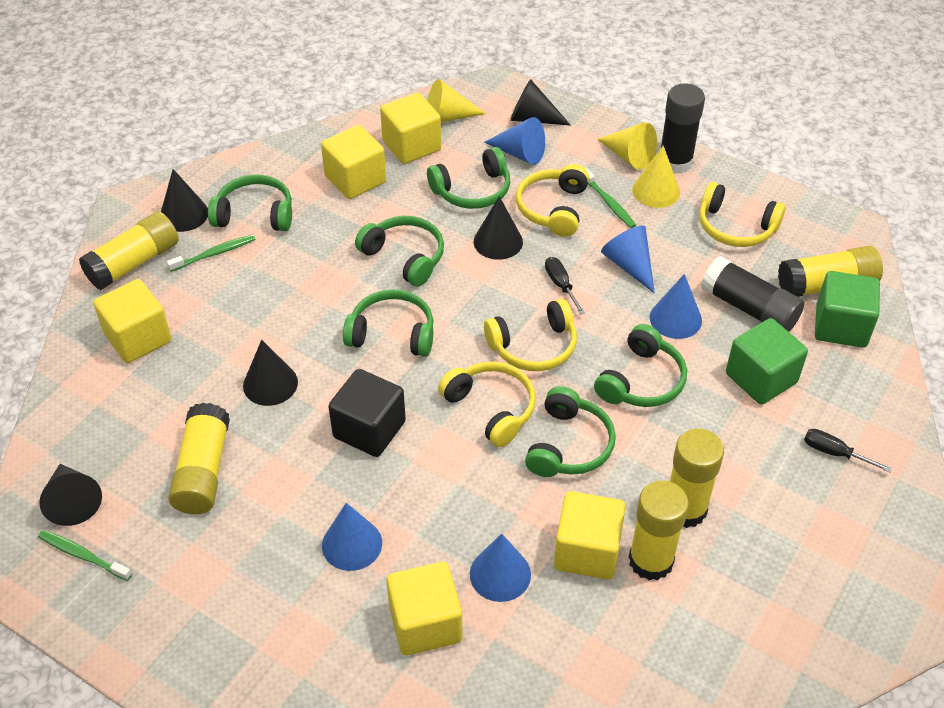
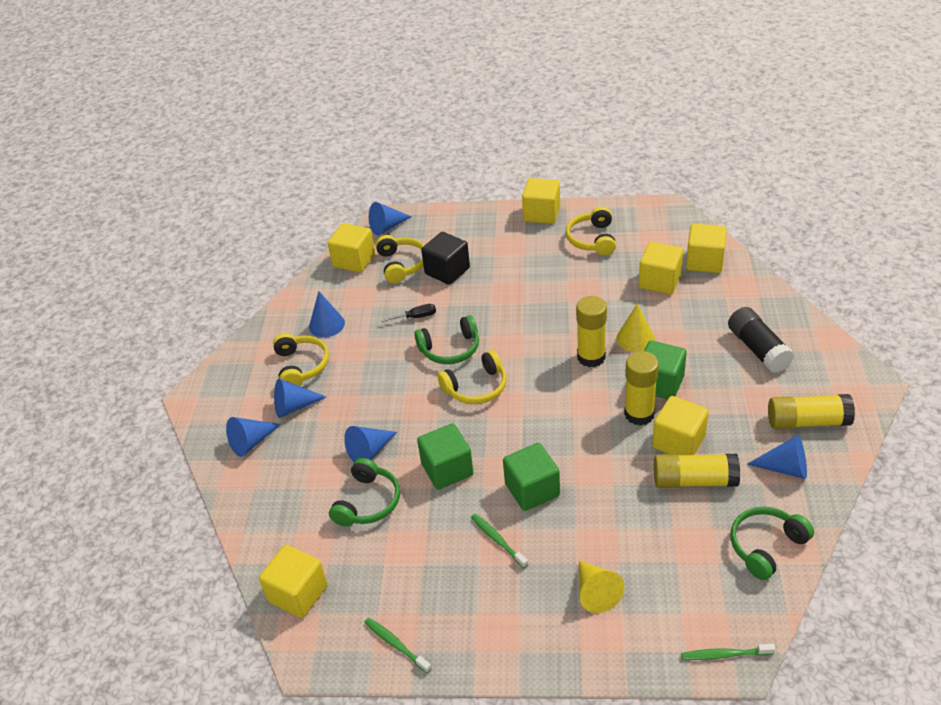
black cone: 5 -> 0
black glue stick: 2 -> 1
black screwdriver: 2 -> 1
blue cone: 5 -> 6
green cube: 2 -> 3
green headphones: 6 -> 3
yellow cone: 3 -> 2
yellow cube: 5 -> 6
yellow glue stick: 5 -> 4

